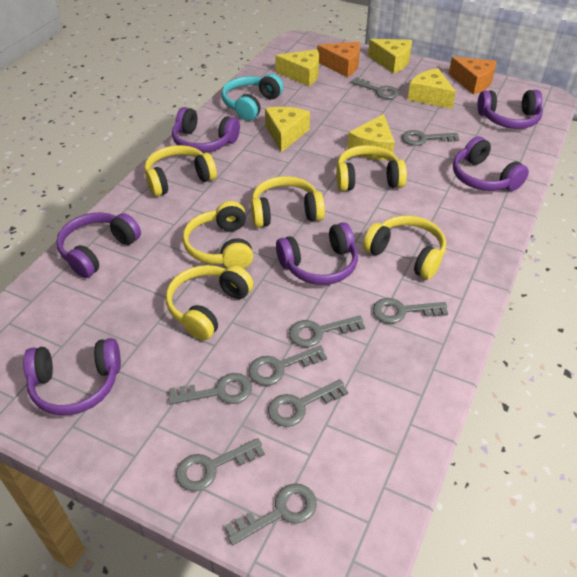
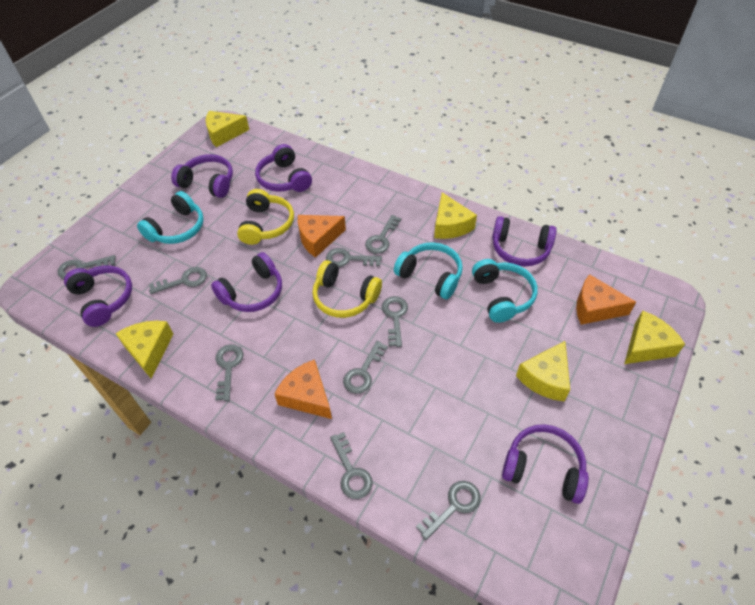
orange cheese: 2 -> 3
turquoise headphones: 1 -> 3
yellow headphones: 6 -> 2

